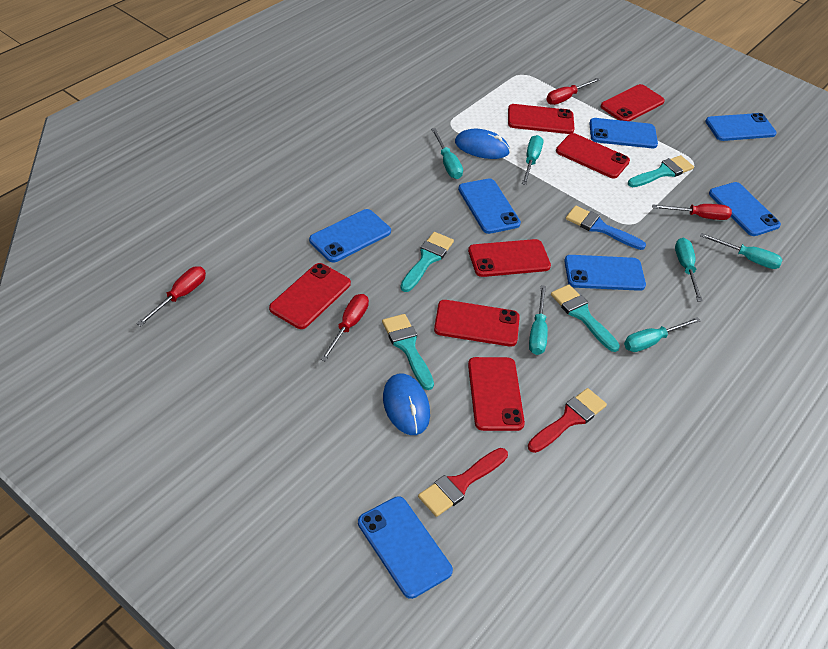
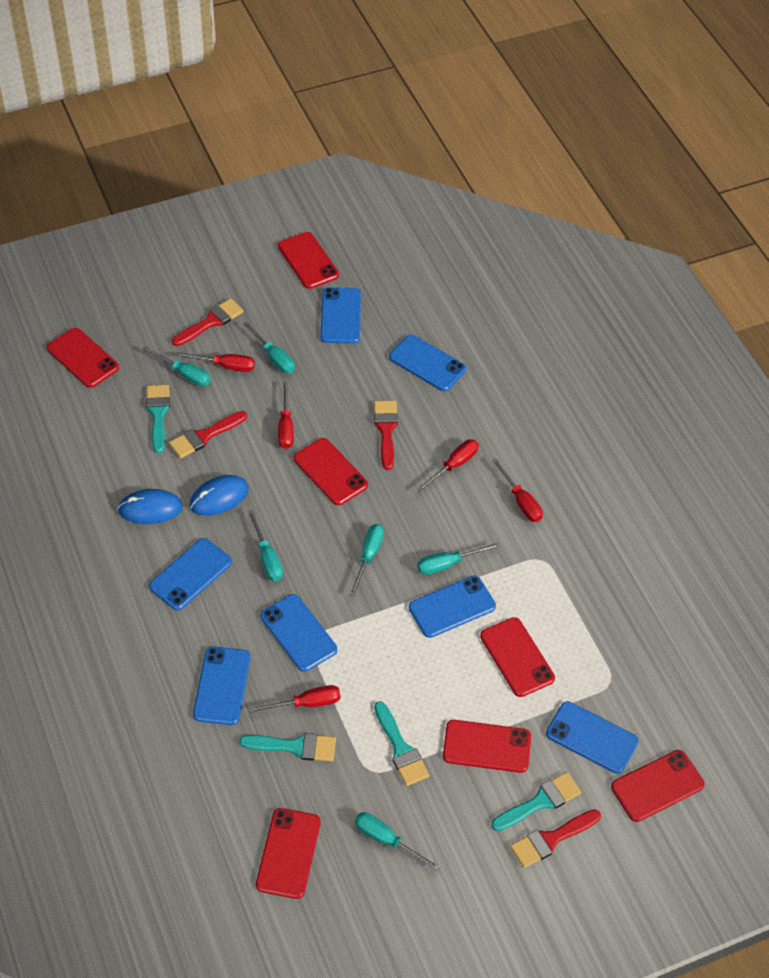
blue brush: 1 -> 0
red brush: 2 -> 4
red screwdriver: 4 -> 5

